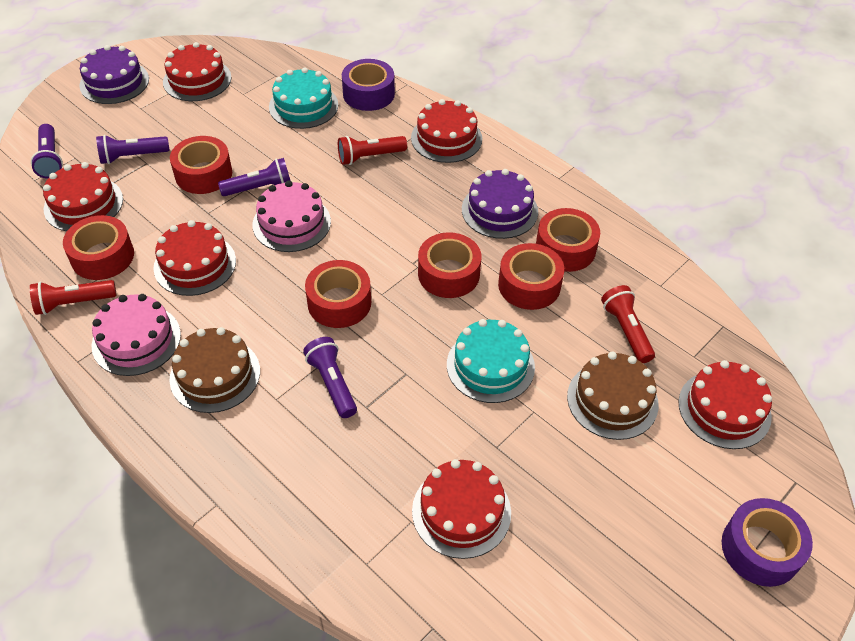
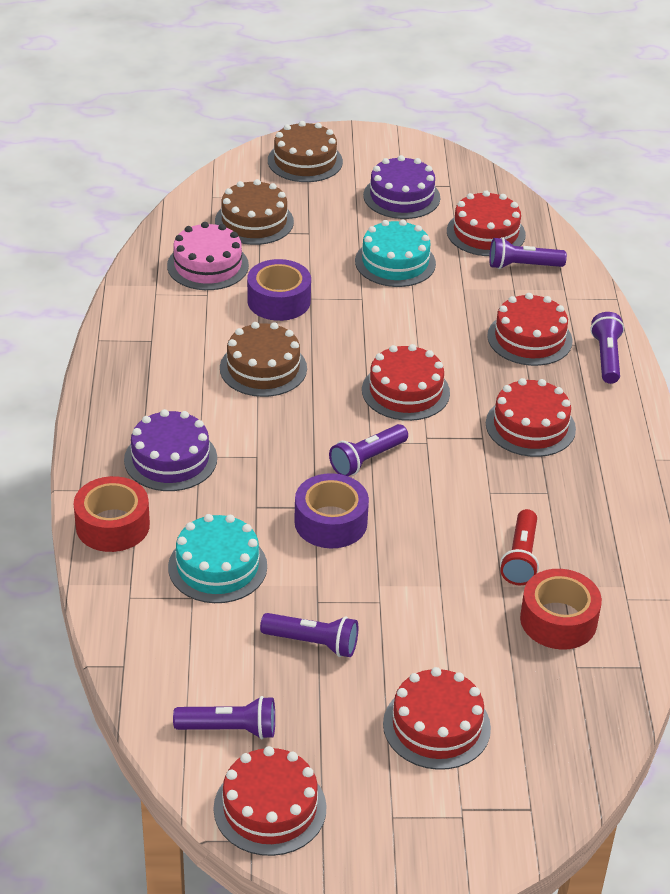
brown cake: 2 -> 3
pink cake: 2 -> 1
purple flashlight: 4 -> 5
red flashlight: 3 -> 1
red tape: 6 -> 2

